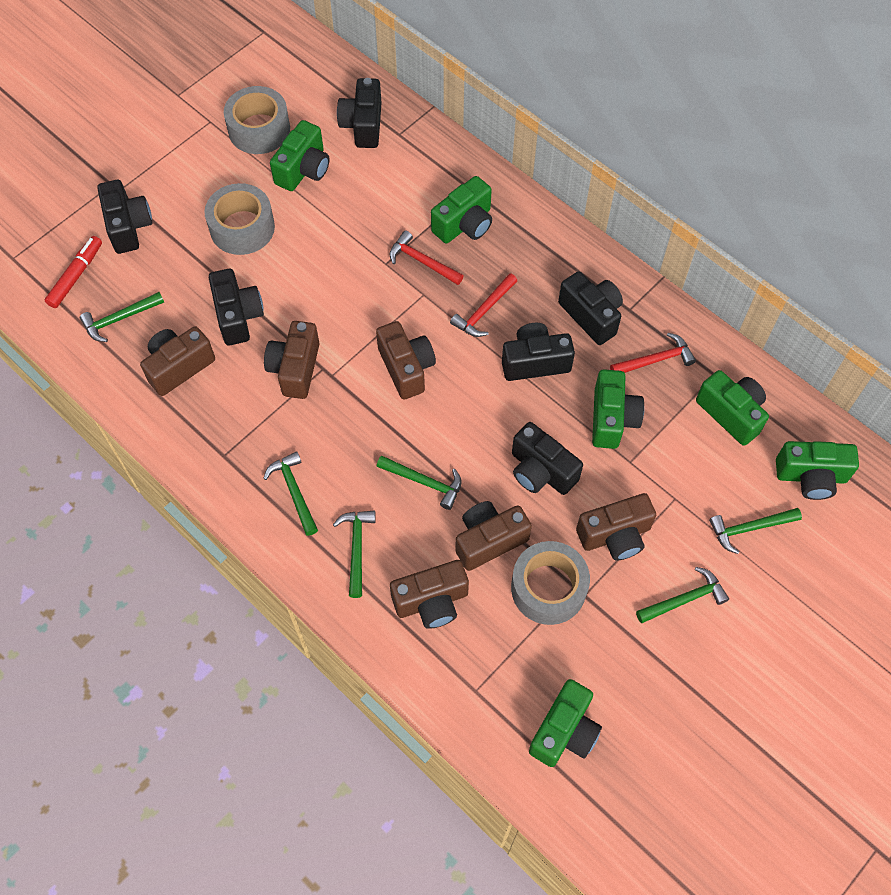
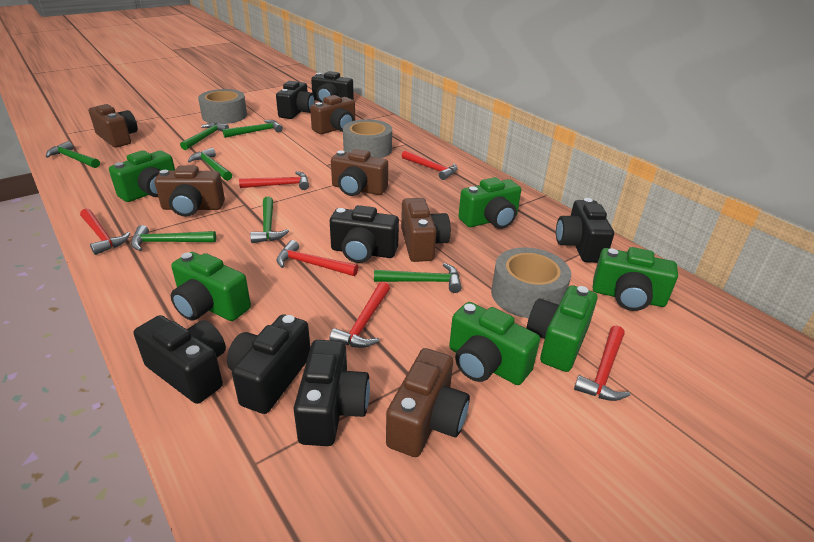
black camera: 6 -> 7
green hammer: 6 -> 7
red hammer: 3 -> 6
red marker: 1 -> 0

